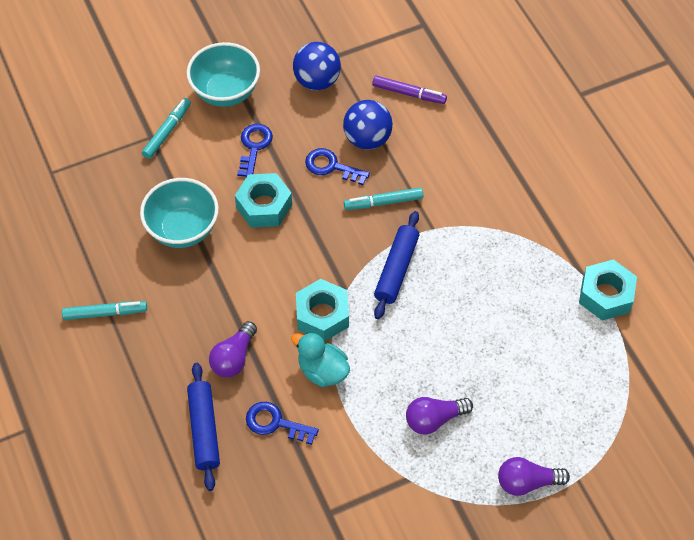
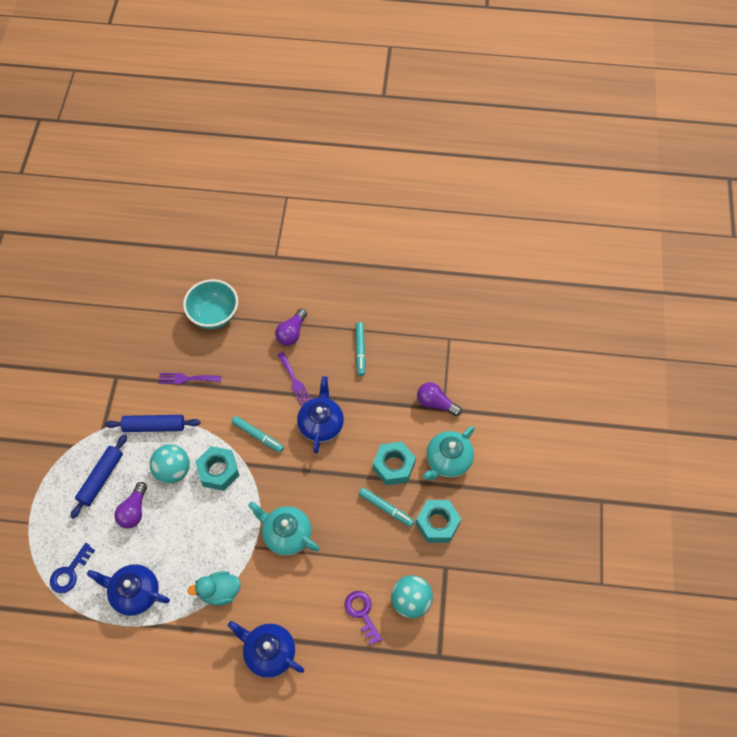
blue ball: 2 -> 0
blue key: 3 -> 1
blue teapot: 0 -> 3
purple fork: 0 -> 2
purple key: 0 -> 1
purple marker: 1 -> 0
turquoise ball: 0 -> 2
turquoise bowl: 2 -> 1
turquoise teapot: 0 -> 2

